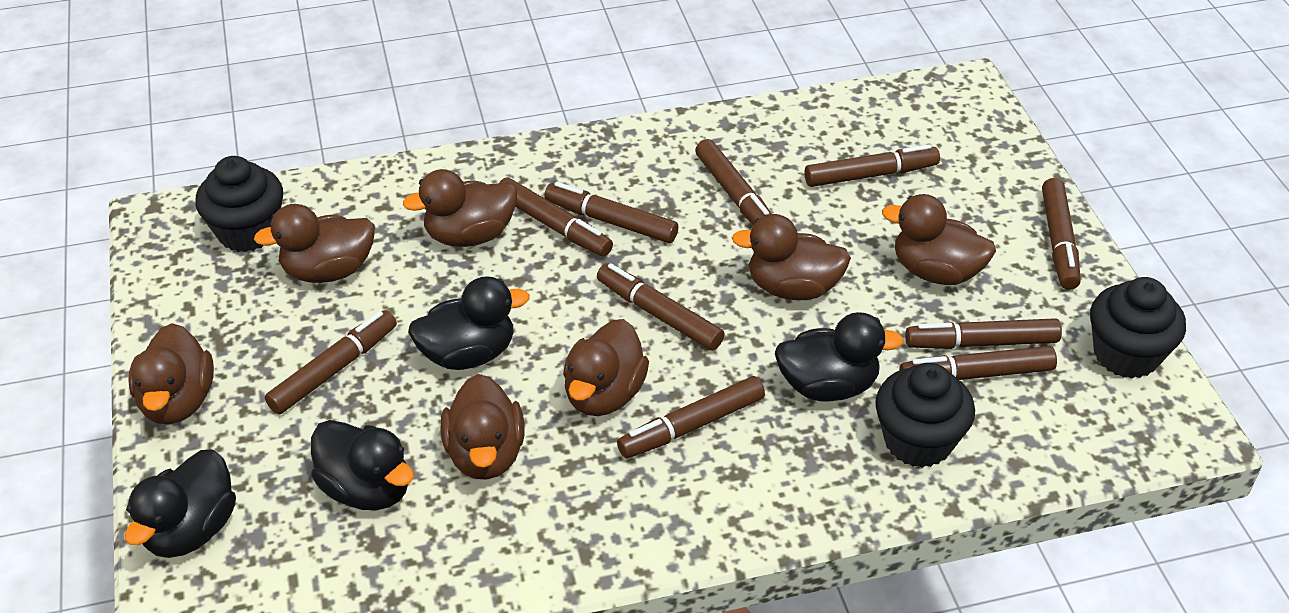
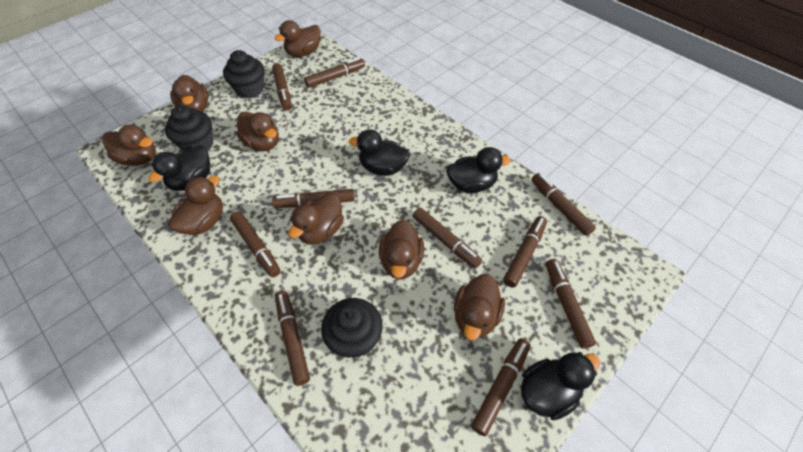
brown duck: 7 -> 8

